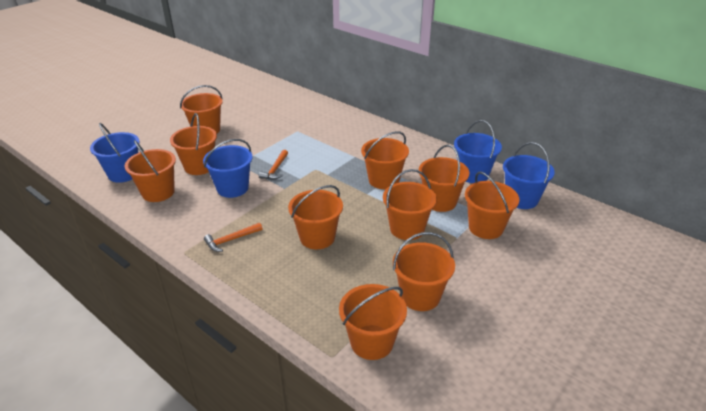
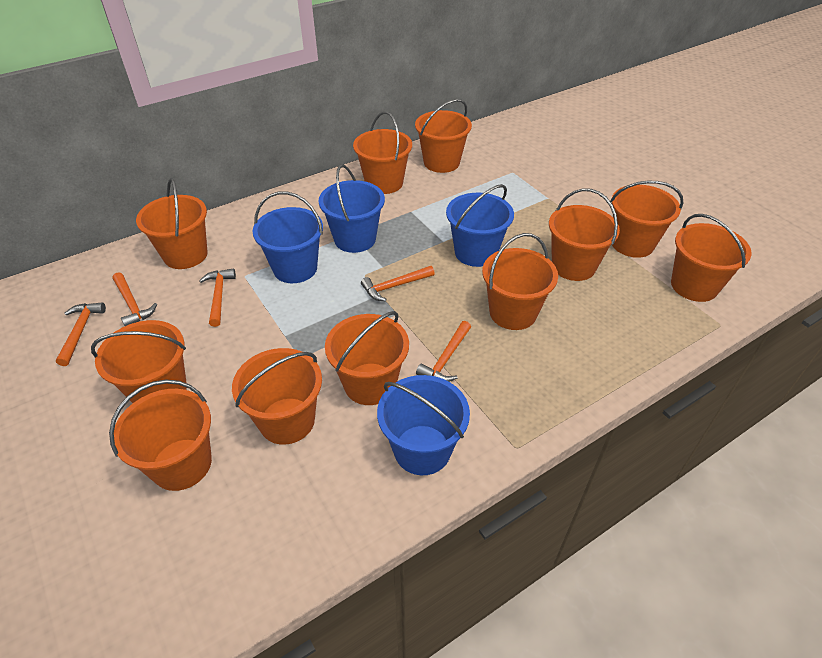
orange bucket: 10 -> 11
orange hammer: 2 -> 5

